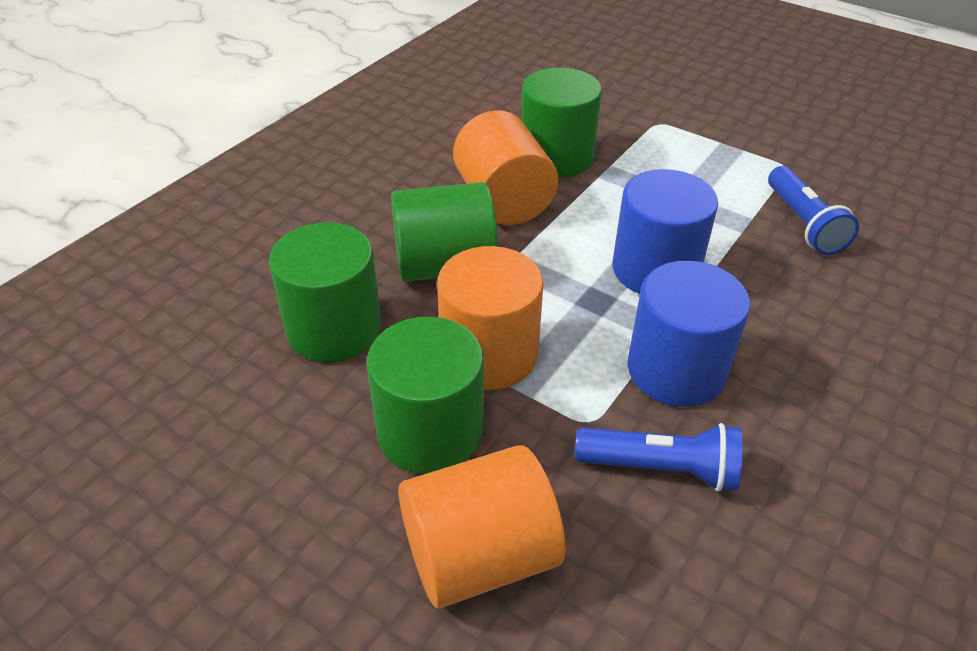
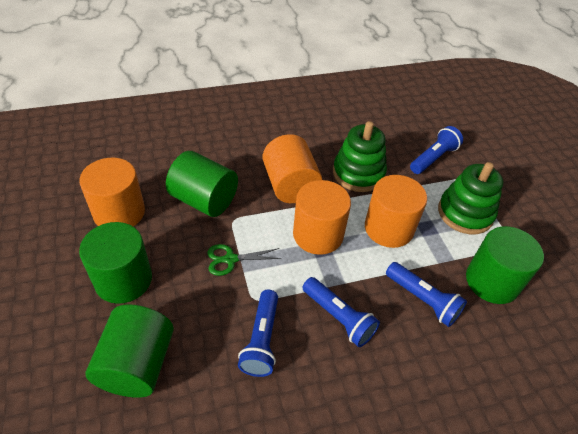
blue cylinder: 2 -> 0
blue flashlight: 2 -> 4
green scissors: 0 -> 1
green stacking toy: 0 -> 2
orange cylinder: 3 -> 4

